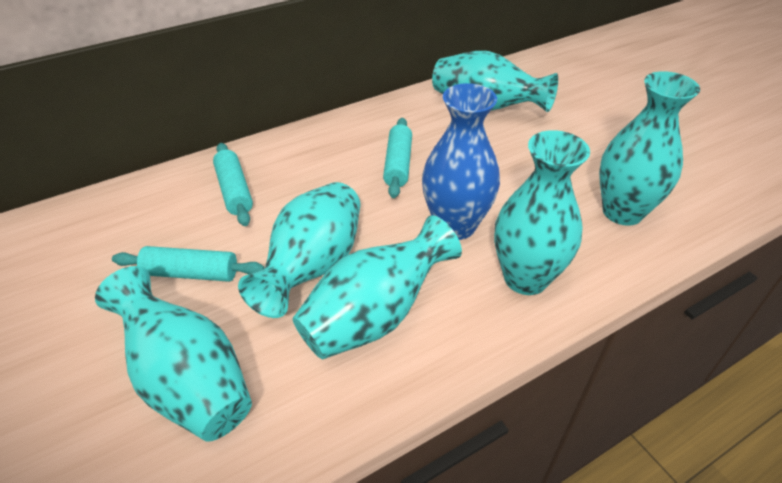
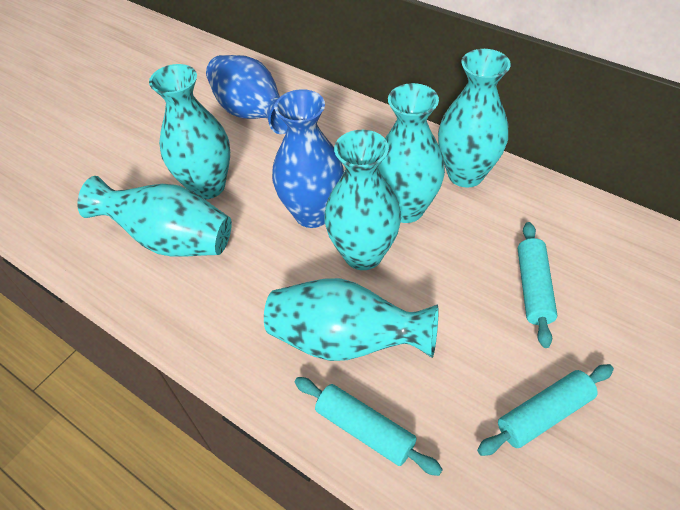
blue vase: 1 -> 2

